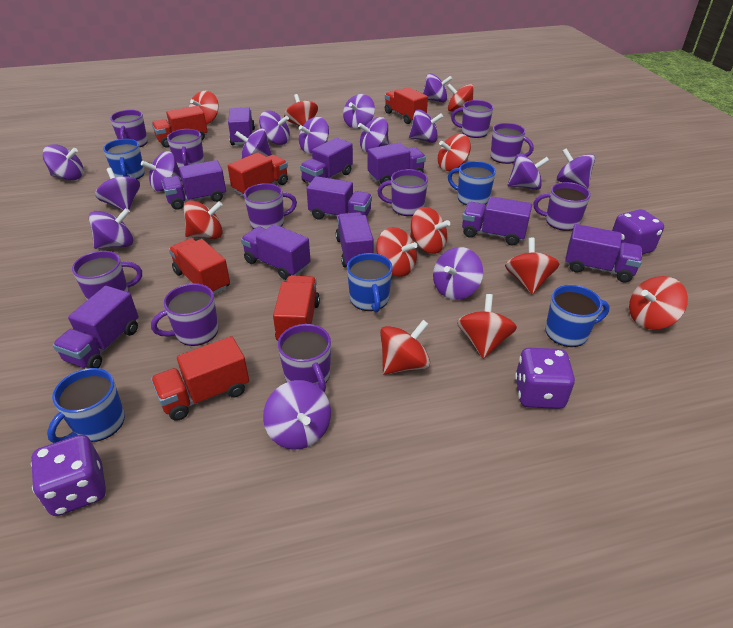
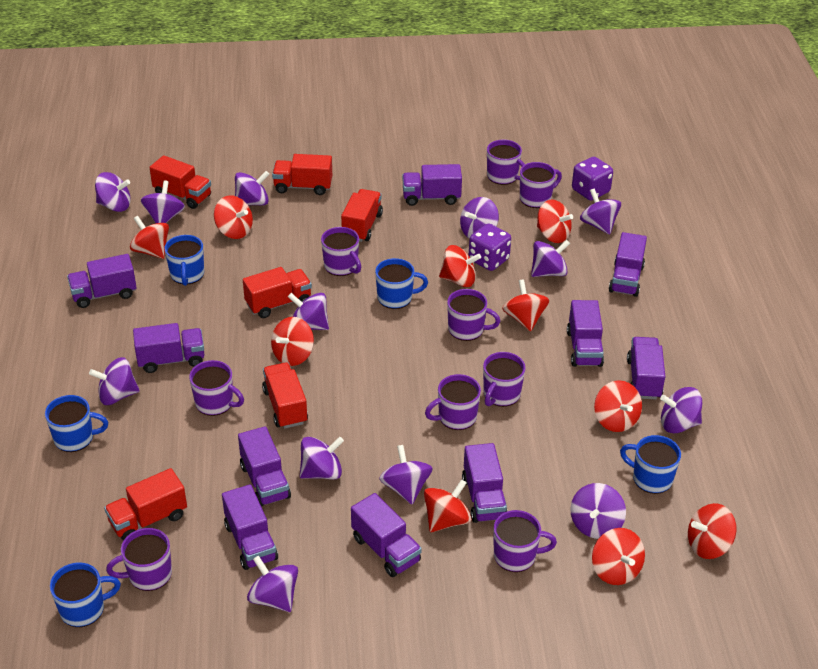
purple dice: 3 -> 2
purple mug: 10 -> 9
purple spinning top: 15 -> 13
red spinning top: 11 -> 10

